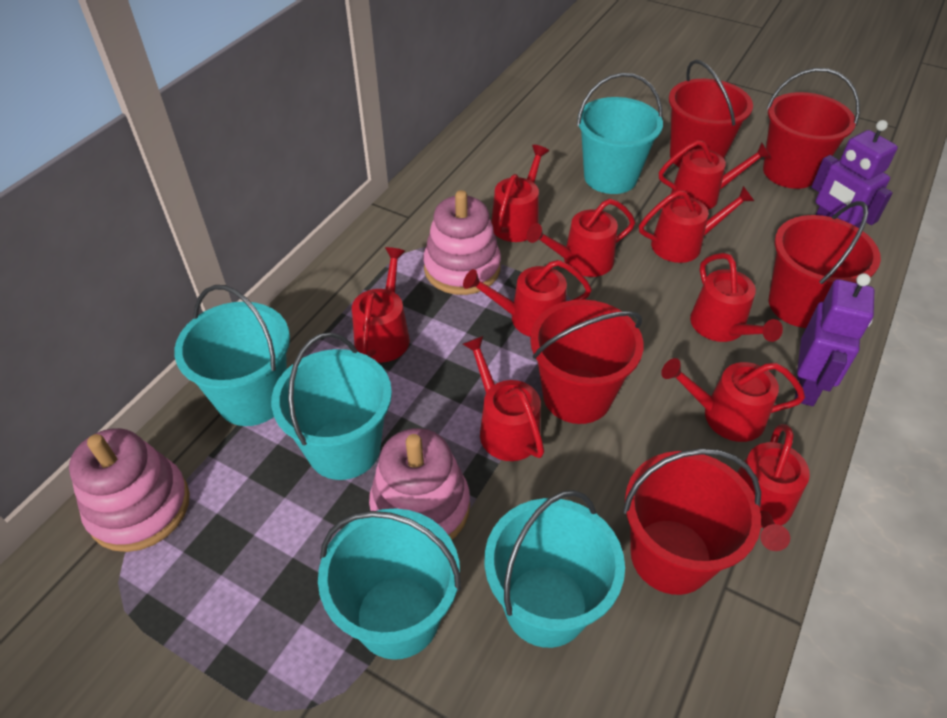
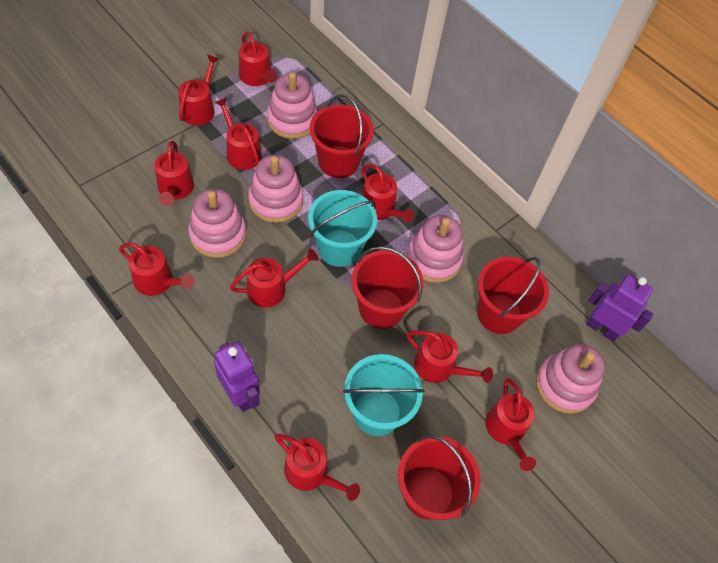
pink stacking toy: 3 -> 5
red bucket: 5 -> 4
turquoise bucket: 5 -> 2

